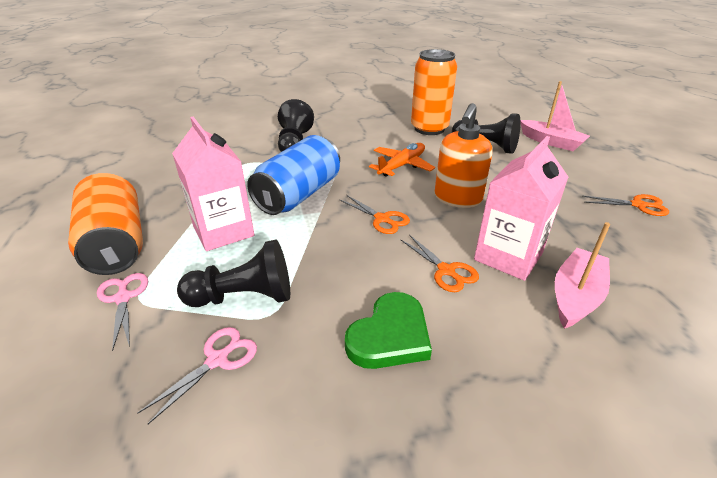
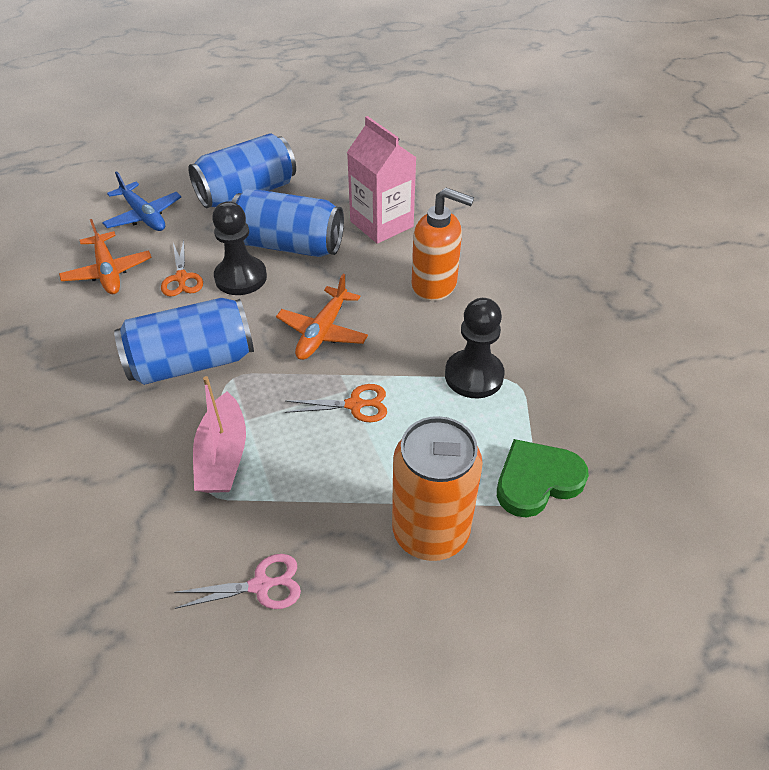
black pawn: 3 -> 2
blue can: 1 -> 3
blue plane: 0 -> 1
orange can: 2 -> 1
orange plane: 1 -> 2
orange scissors: 3 -> 2
pink boat: 2 -> 1
pink carton: 2 -> 1
pink scissors: 2 -> 1

